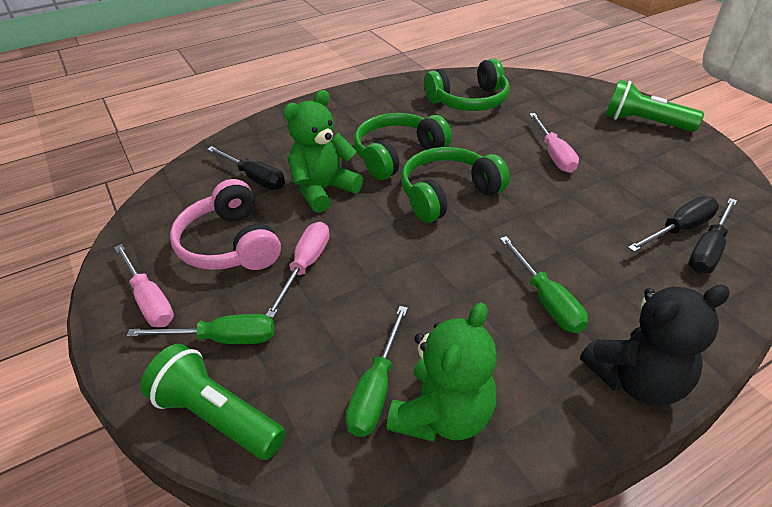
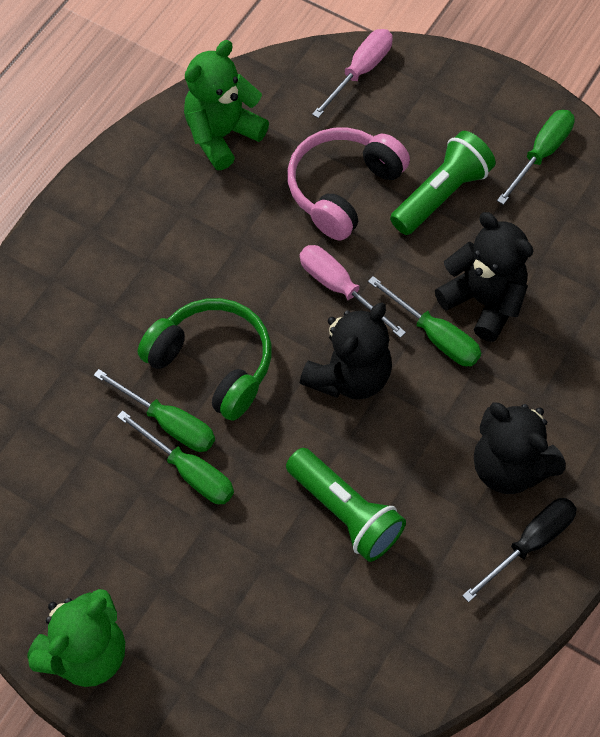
black screwdriver: 3 -> 1
black teddy bear: 1 -> 3
green headphones: 3 -> 1
green screwdriver: 3 -> 4
pink screwdriver: 3 -> 2

